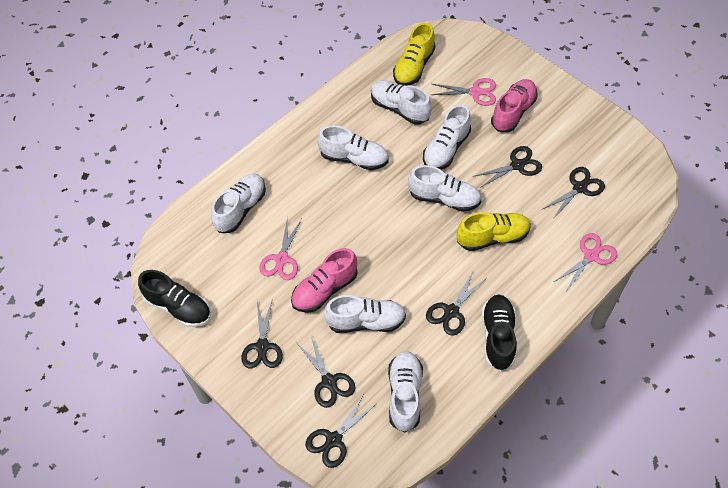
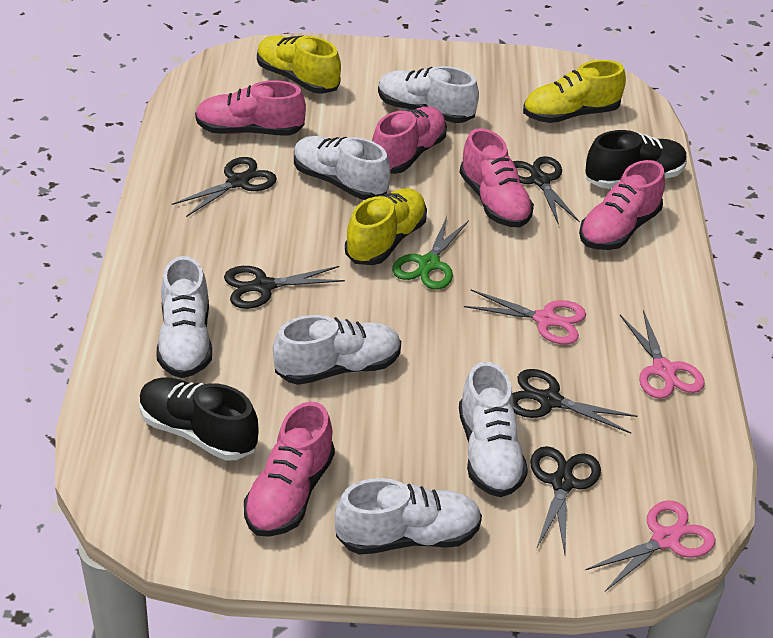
black scissors: 6 -> 5
green scissors: 0 -> 1
pink shoe: 2 -> 5
white shoe: 7 -> 6
yellow shoe: 2 -> 3

